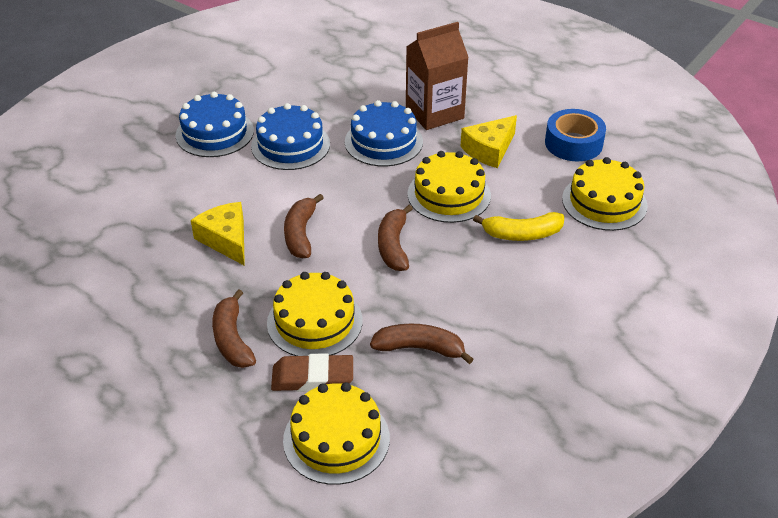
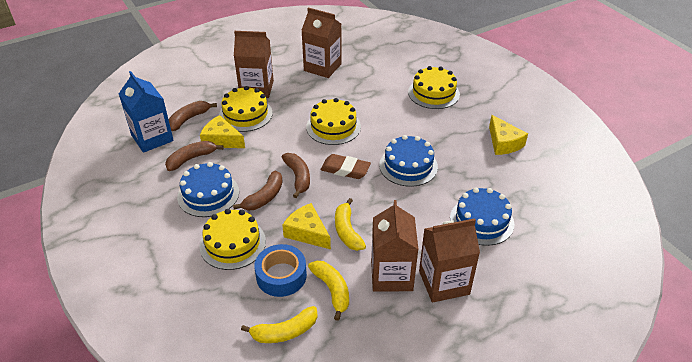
blue carton: 0 -> 1
brown carton: 1 -> 4
yellow banana: 1 -> 3
yellow cheese: 2 -> 3

